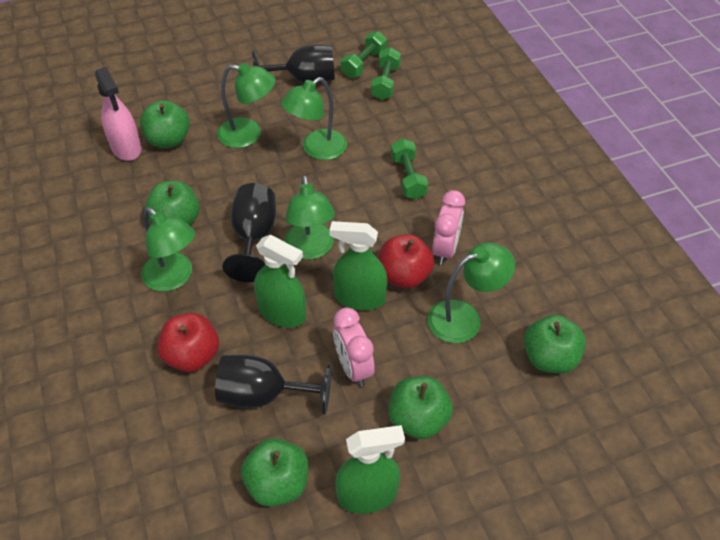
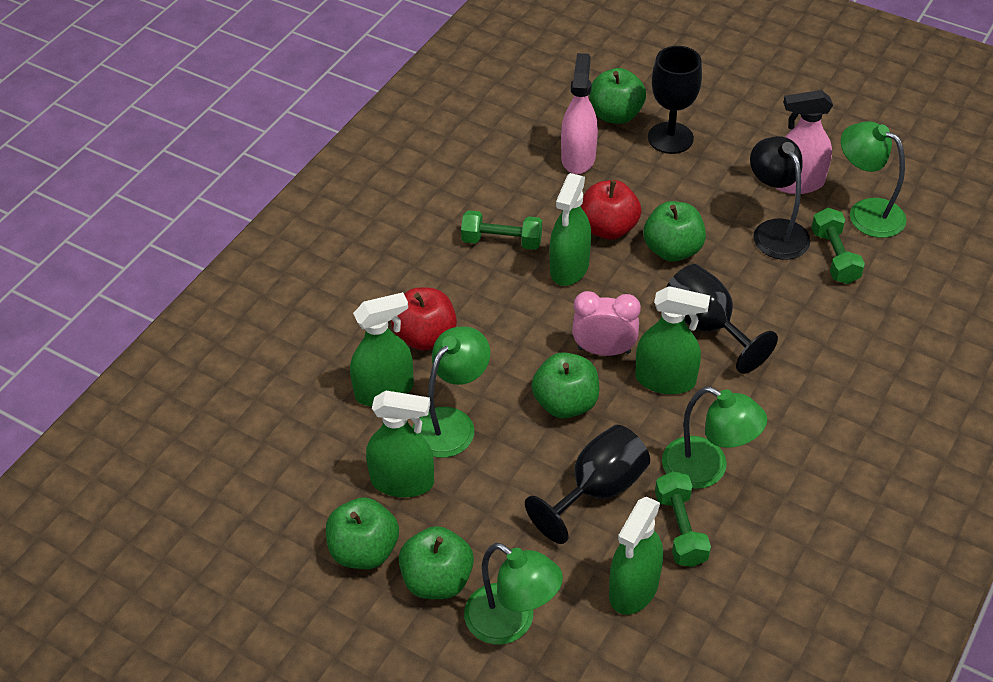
black lamp: 0 -> 1
green lamp: 5 -> 4
green spray bottle: 3 -> 5
pink clock: 2 -> 1
pink spray bottle: 1 -> 2

